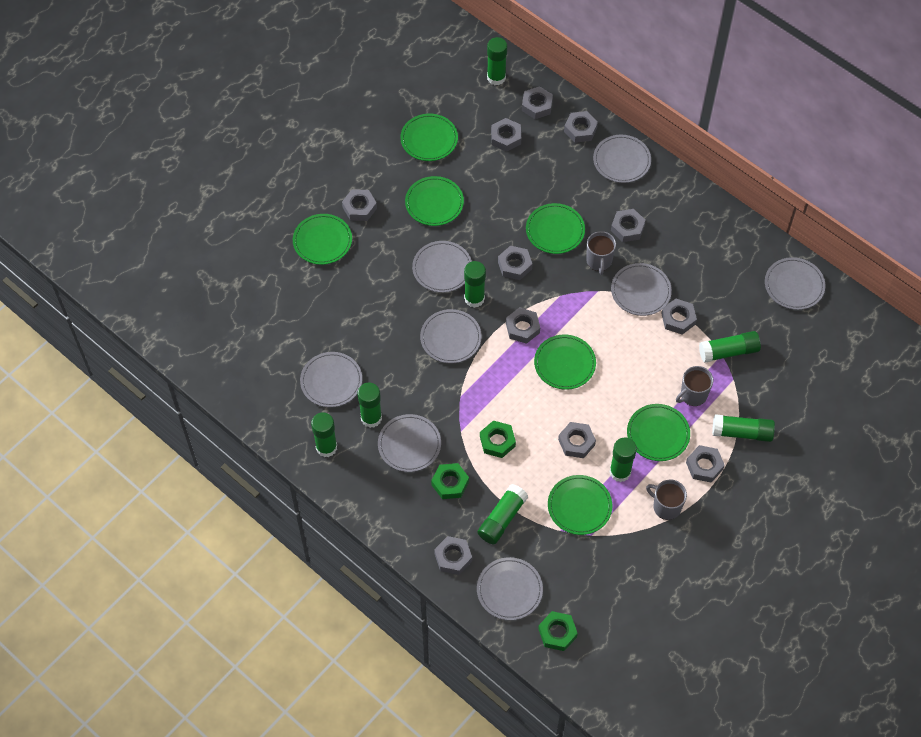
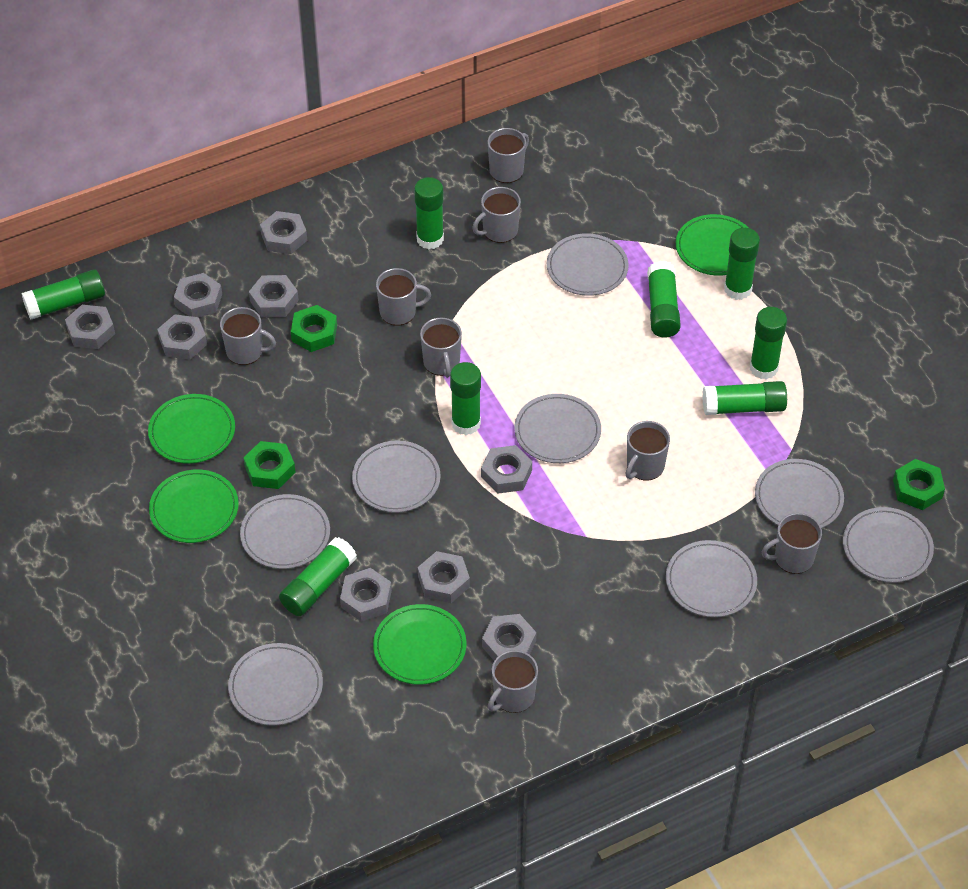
green plate: 7 -> 4
grey mug: 3 -> 8
grey nut: 11 -> 9

